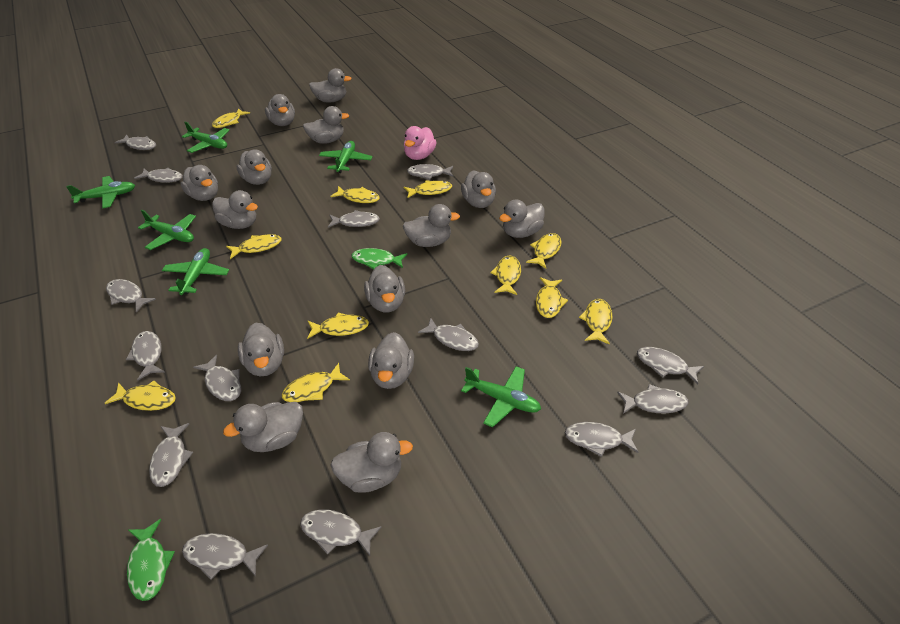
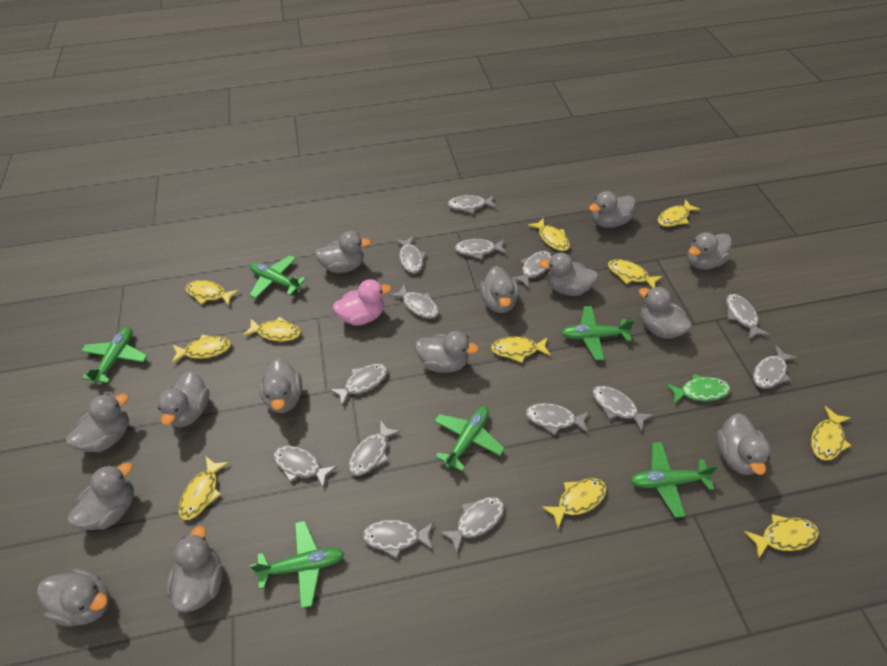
green fish: 2 -> 1

